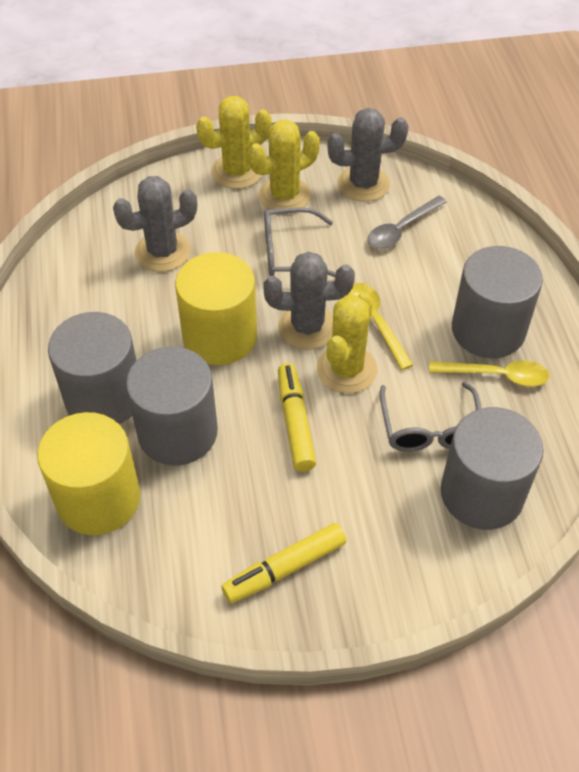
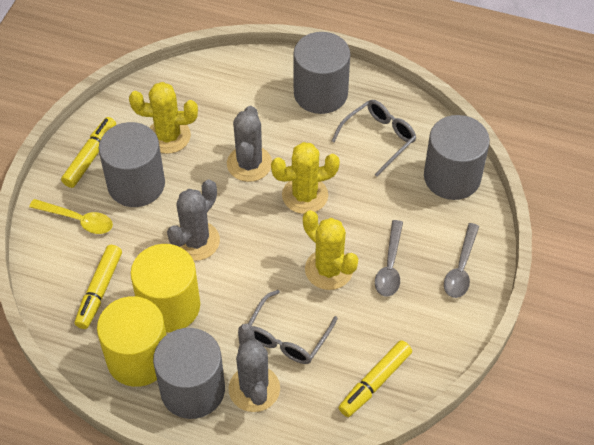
grey spoon: 1 -> 2
yellow marker: 2 -> 3
yellow spoon: 2 -> 1

